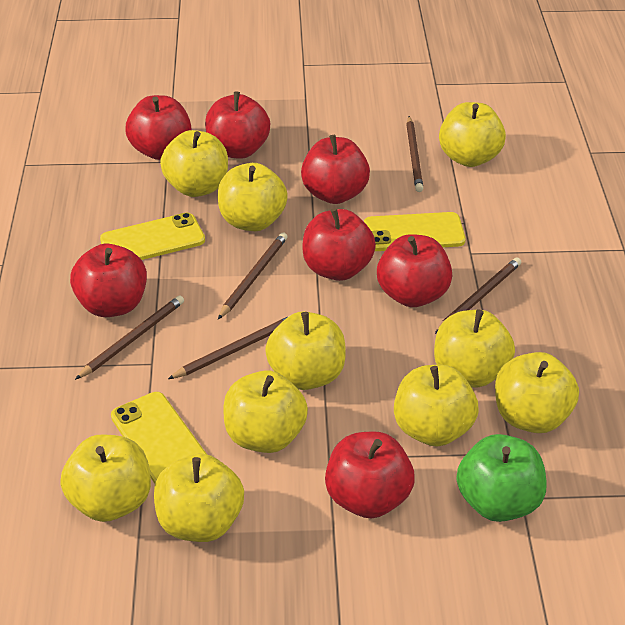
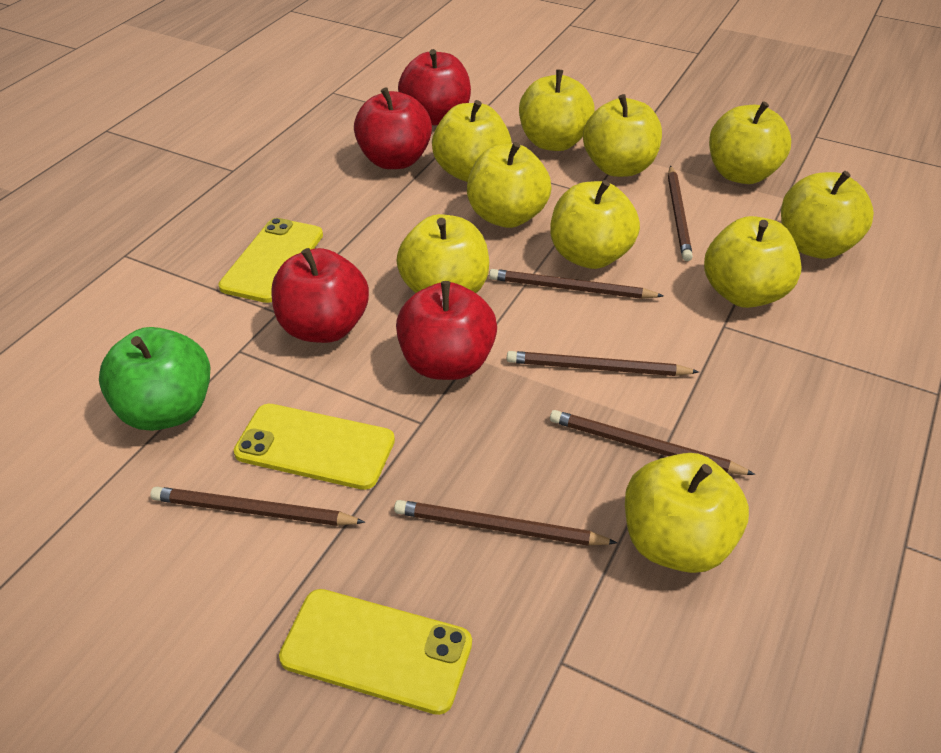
brown pencil: 5 -> 6
red apple: 7 -> 4

